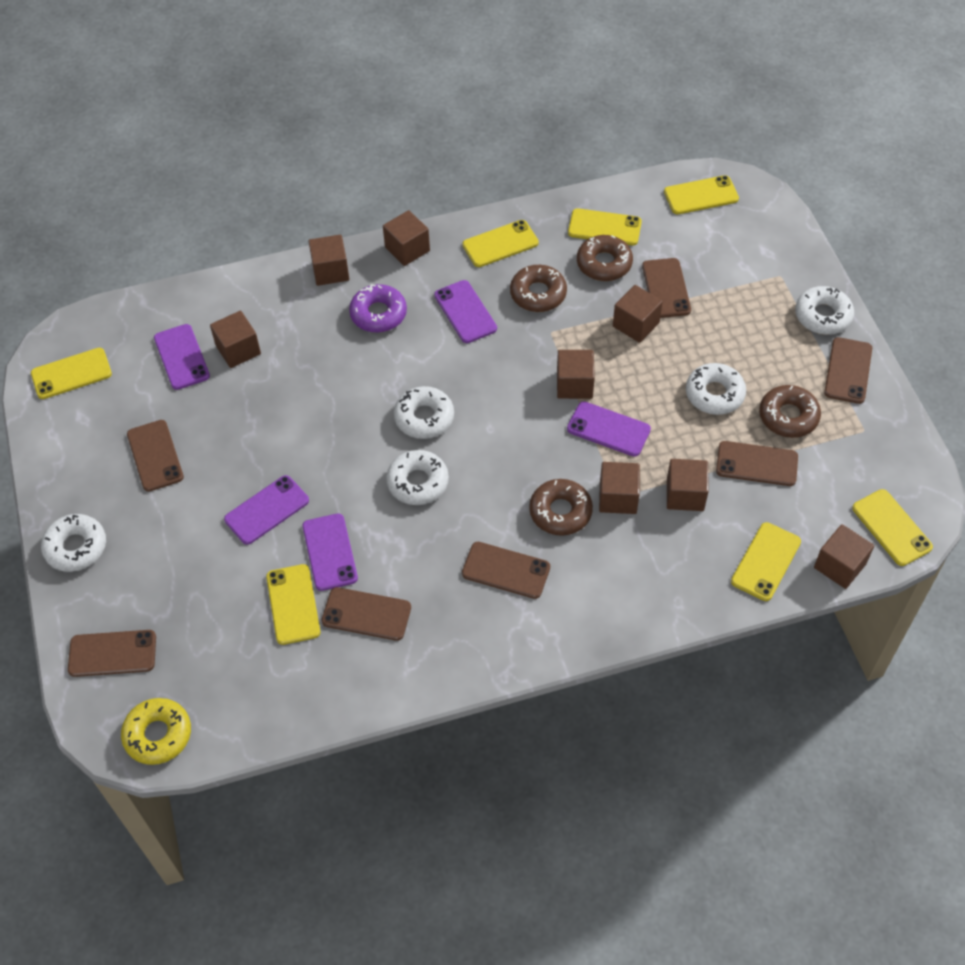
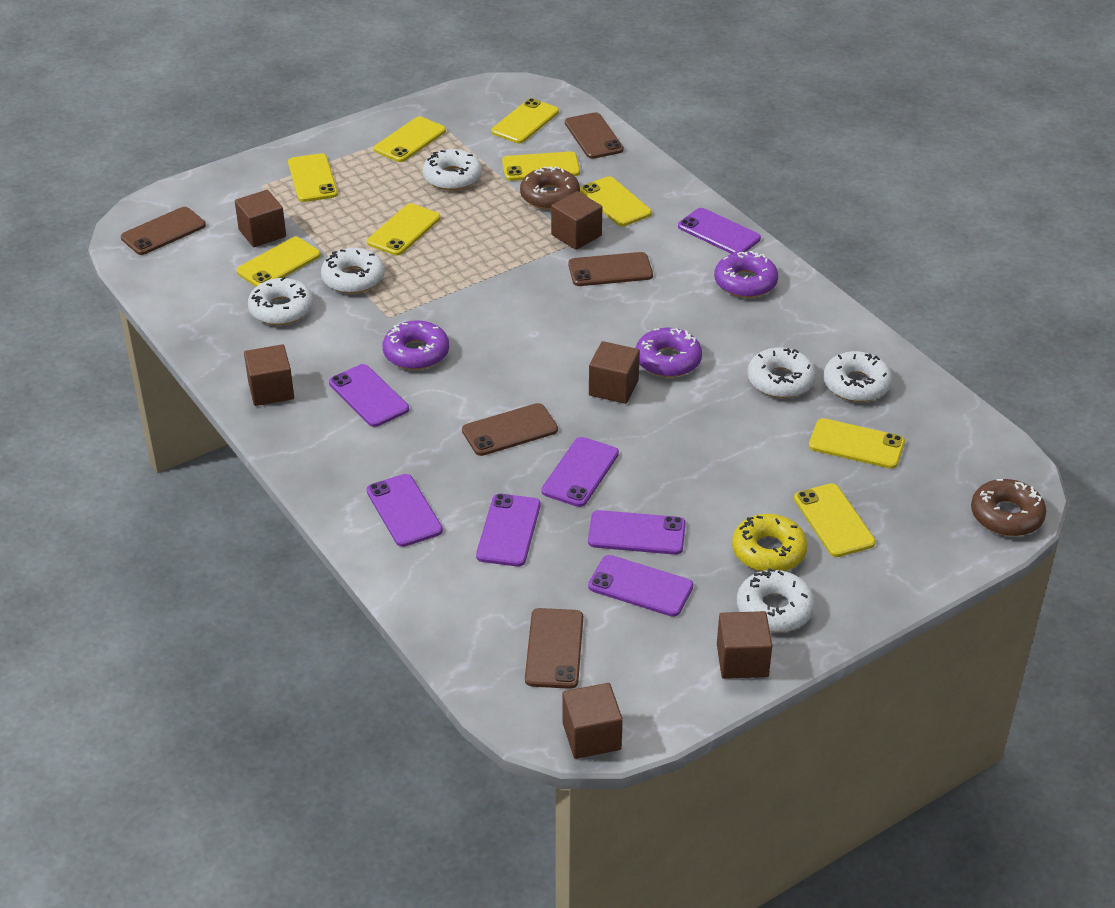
brown cube: 8 -> 6
brown donut: 4 -> 2
brown phone: 7 -> 5
purple donut: 1 -> 3
purple phone: 5 -> 7
white donut: 5 -> 6
yellow phone: 7 -> 9

